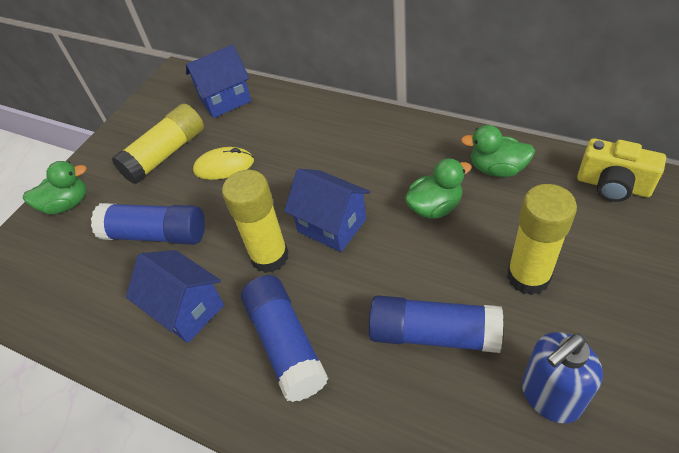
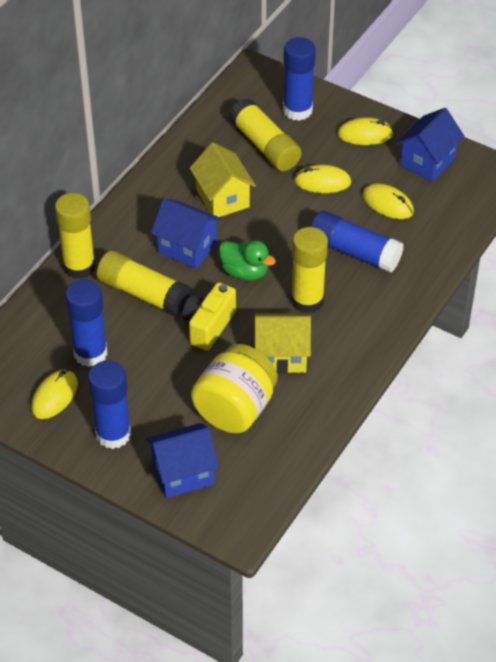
blue glue stick: 3 -> 4
blue soap dispenser: 1 -> 0
green duck: 3 -> 1
yellow glue stick: 3 -> 4
yellow house: 0 -> 2
yellow jar: 0 -> 1
yellow mouse: 1 -> 4

